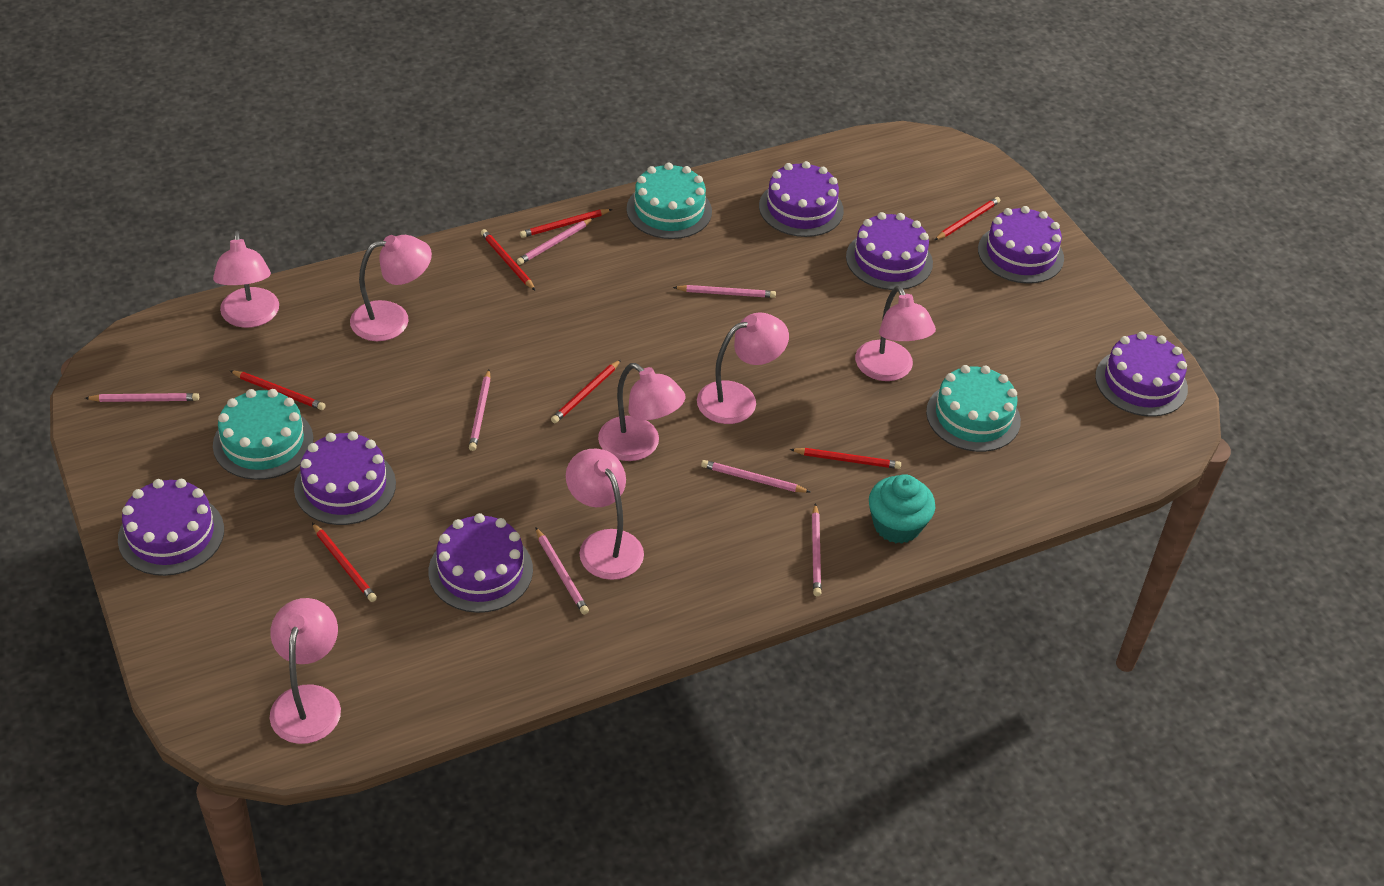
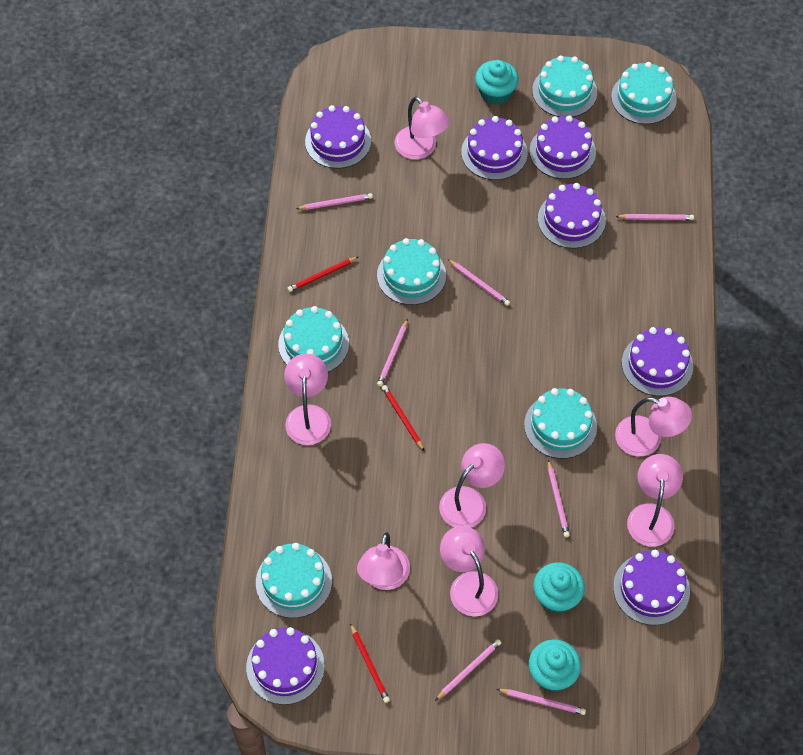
red pencil: 7 -> 3
turquoise cake: 3 -> 6
turquoise cupcake: 1 -> 3

